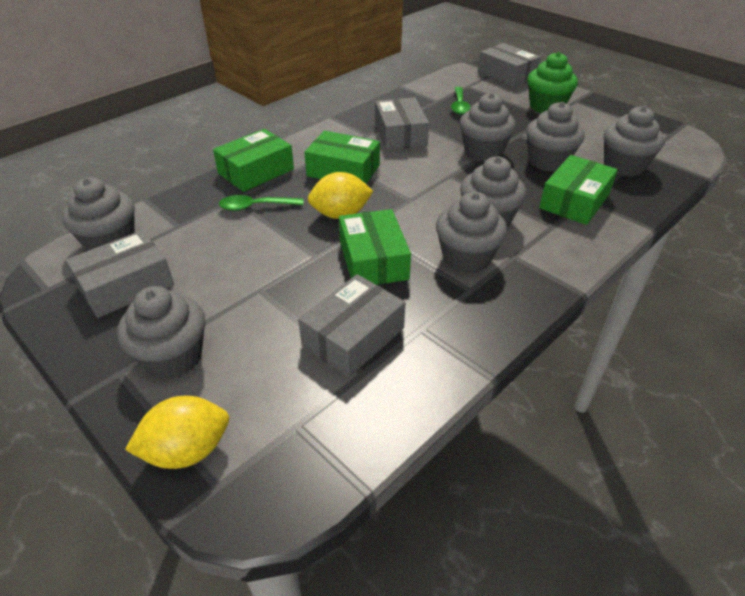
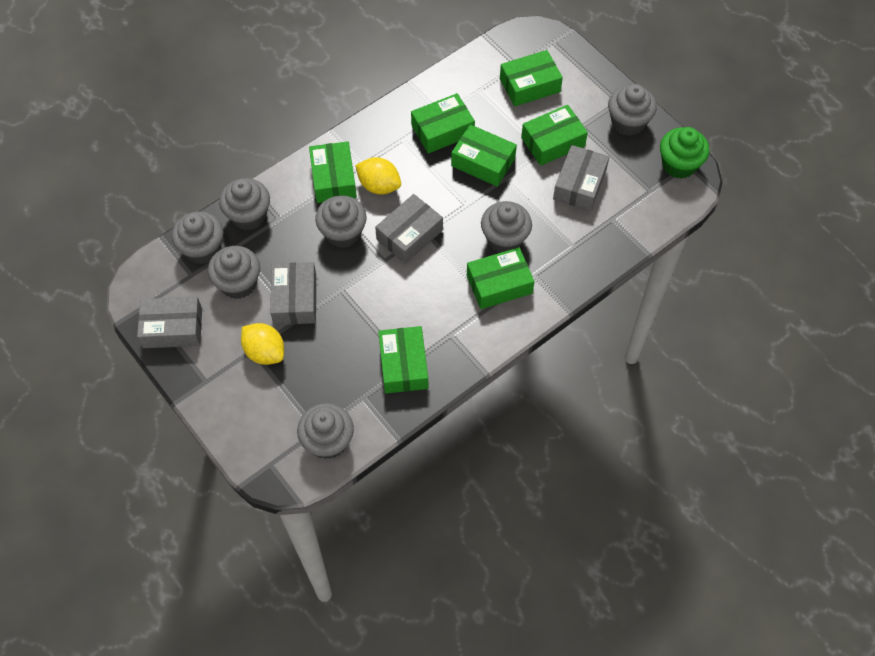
green box: 4 -> 7
green spoon: 2 -> 0

